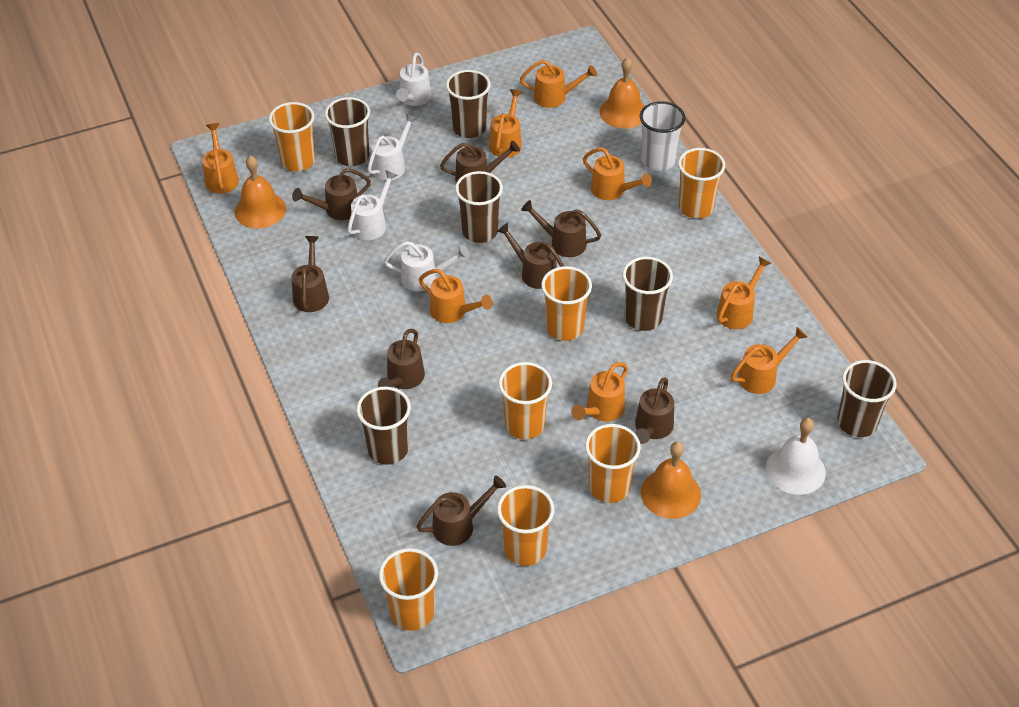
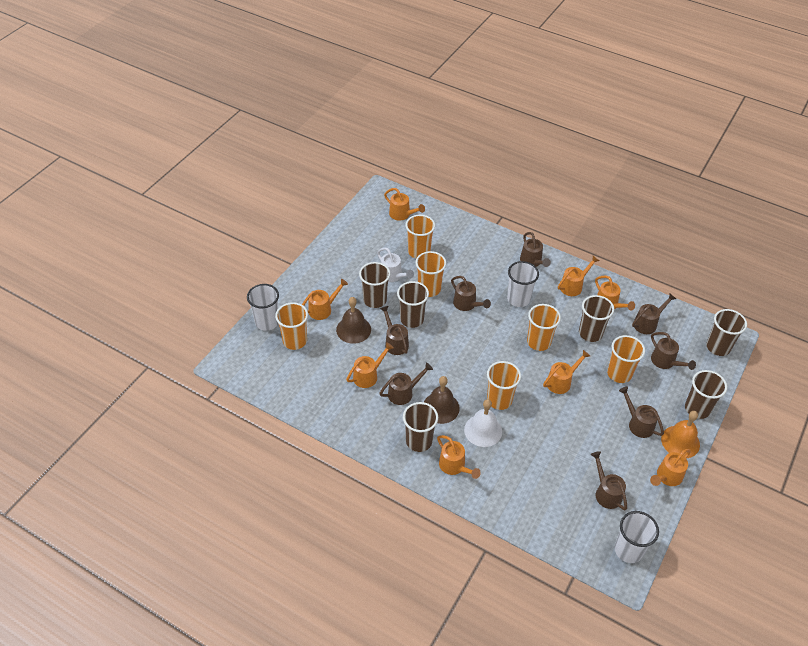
brown bell: 0 -> 2
orange bell: 3 -> 1
orange cup: 7 -> 6
white cup: 1 -> 3
white watering can: 4 -> 1

